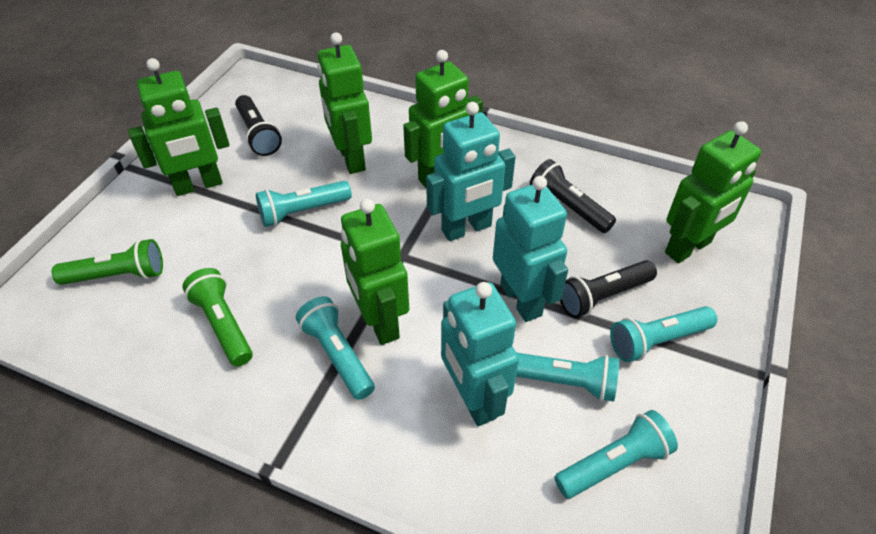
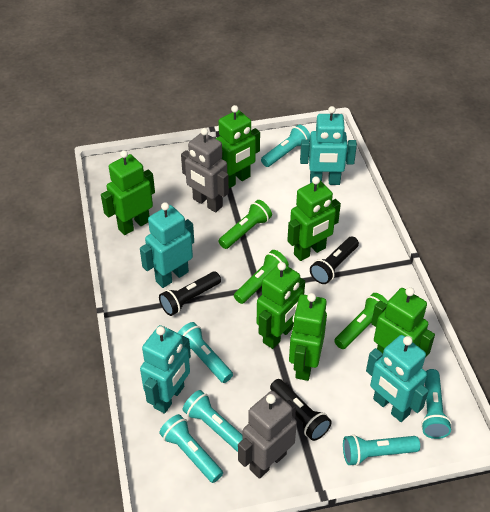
green flashlight: 2 -> 3
green robot: 5 -> 6
grey robot: 0 -> 2
turquoise flashlight: 5 -> 6
turquoise robot: 3 -> 4

